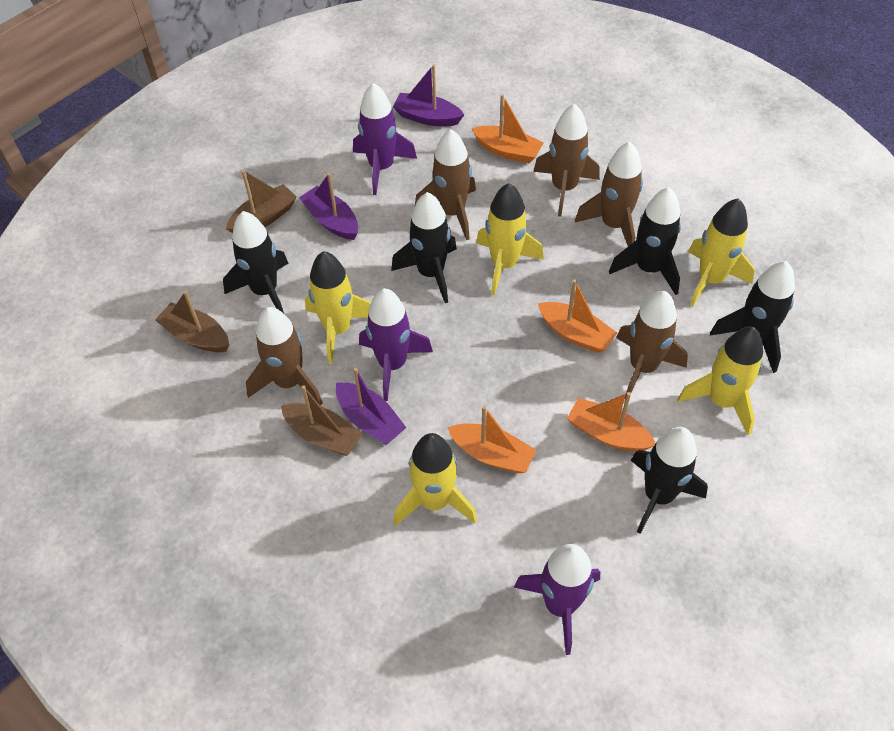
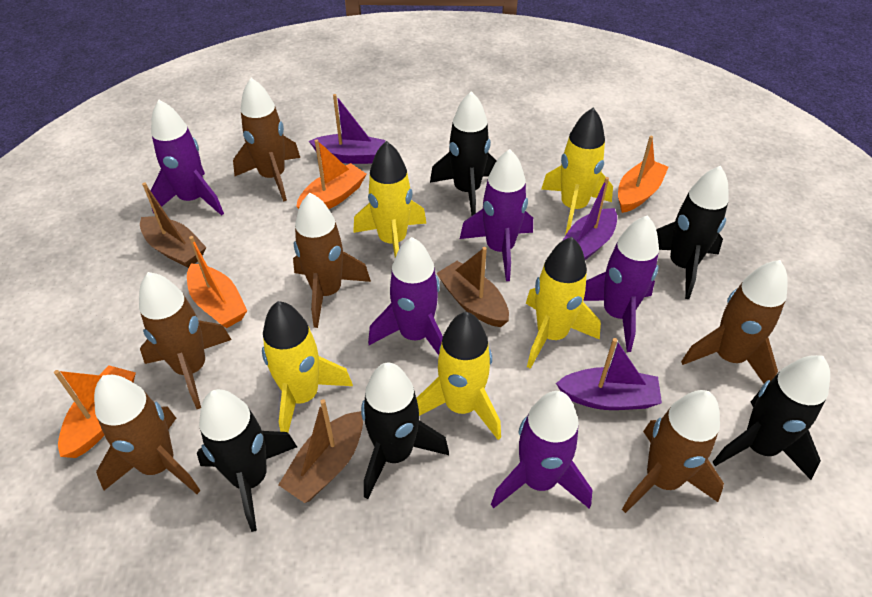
brown rocket: 5 -> 6
purple rocket: 3 -> 5

